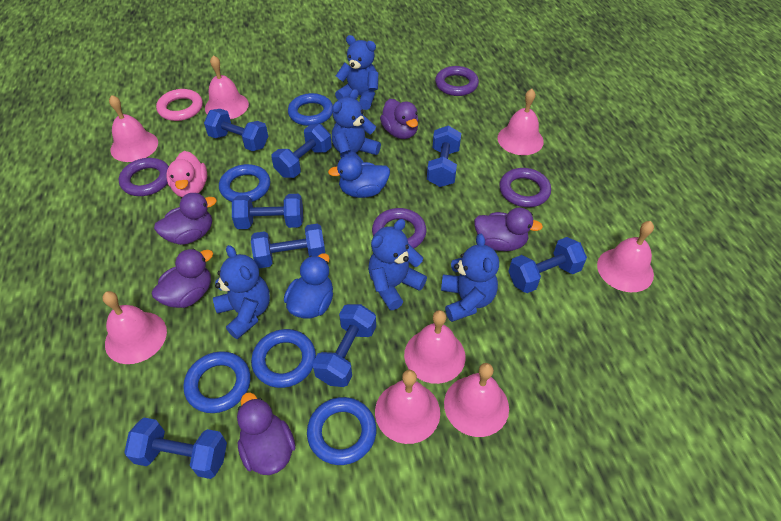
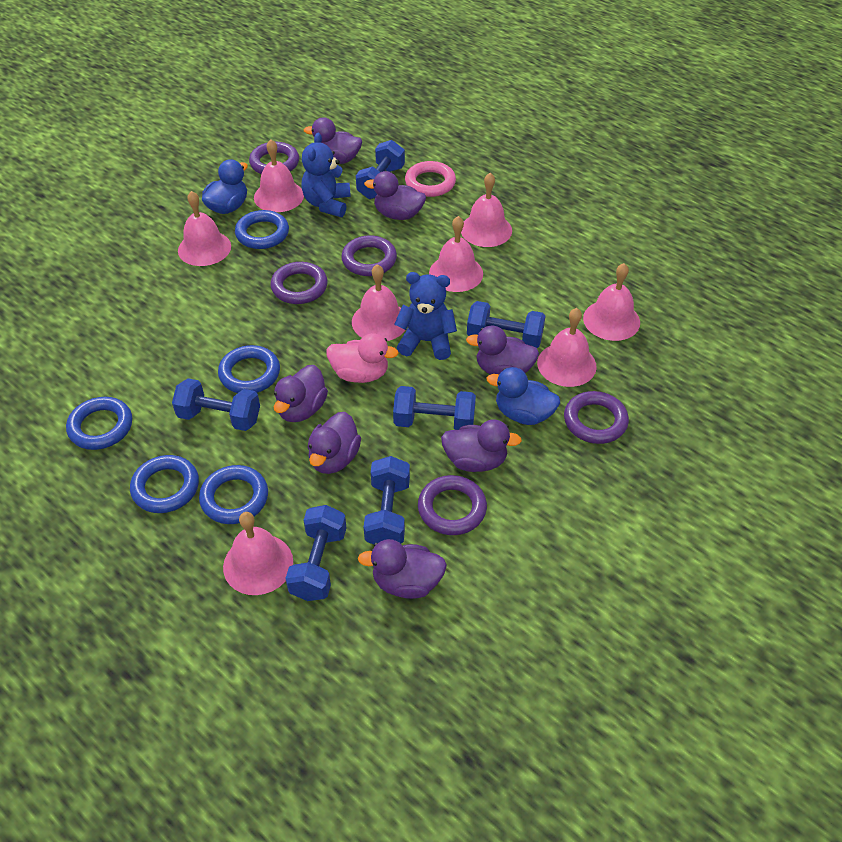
blue dumbbell: 8 -> 6
blue teddy bear: 5 -> 2
purple duck: 5 -> 7
purple ring: 4 -> 5

